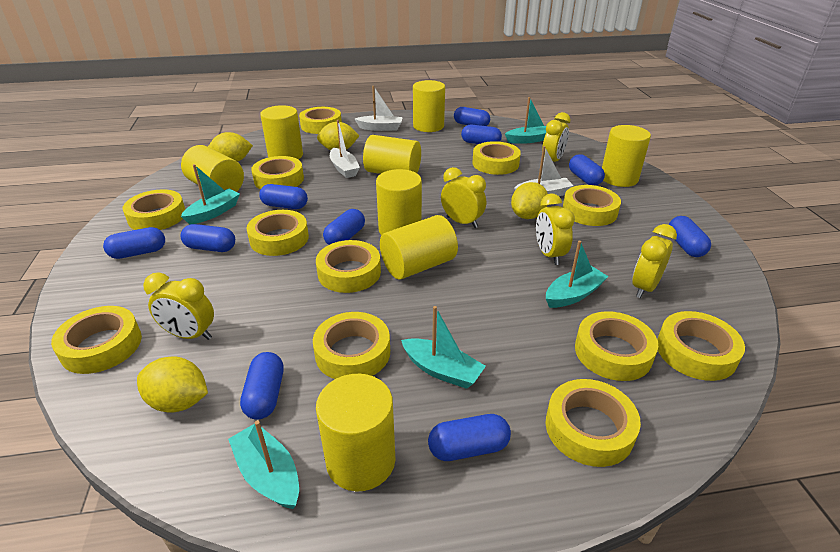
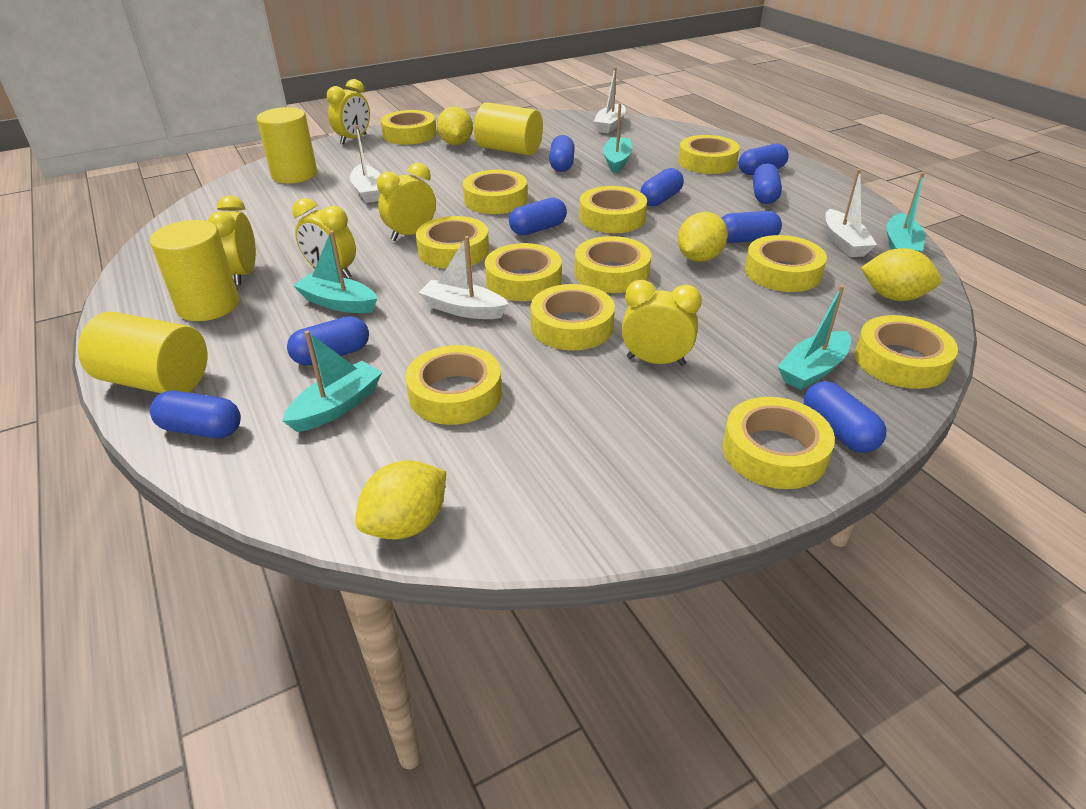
blue capsule: 10 -> 9
white boat: 3 -> 4
yellow cylinder: 8 -> 4

